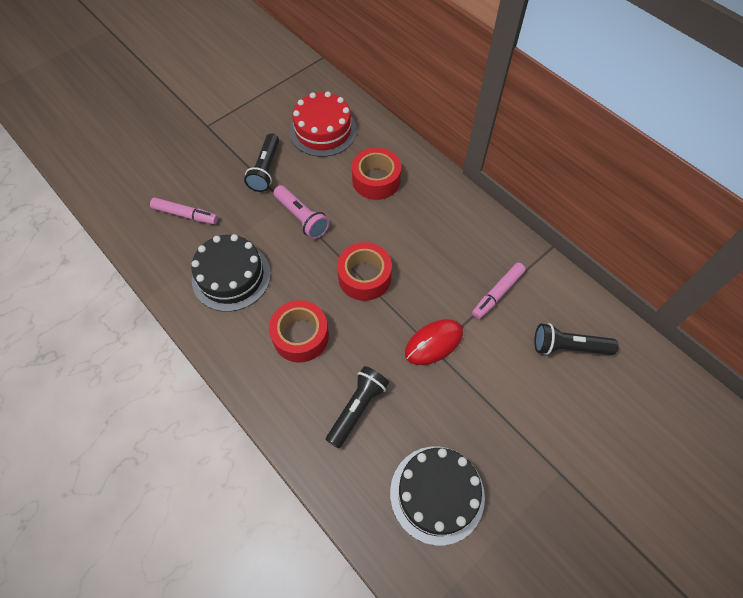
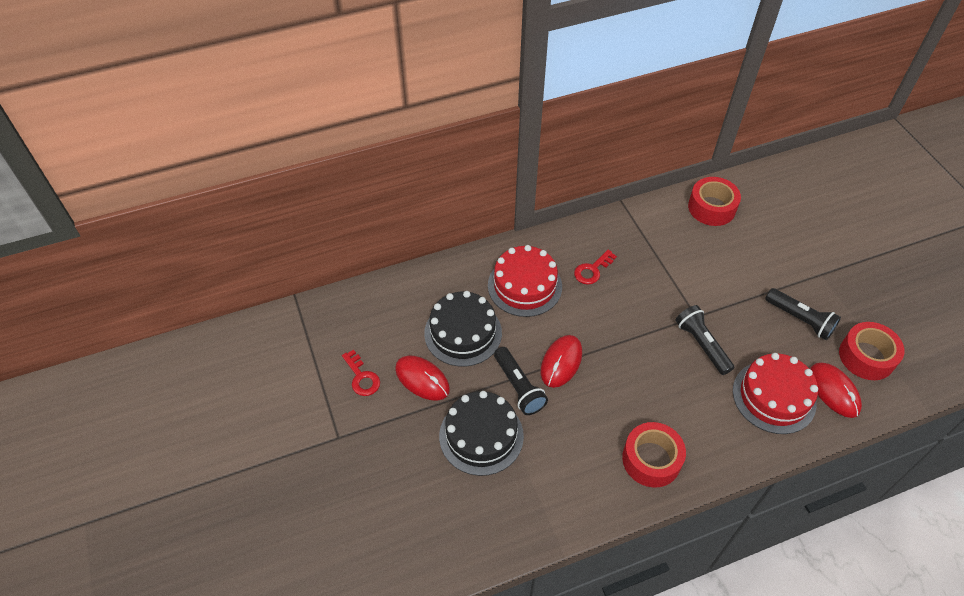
pink flashlight: 1 -> 0
pink marker: 2 -> 0
red cake: 1 -> 2
red key: 0 -> 2
red mouse: 1 -> 3

